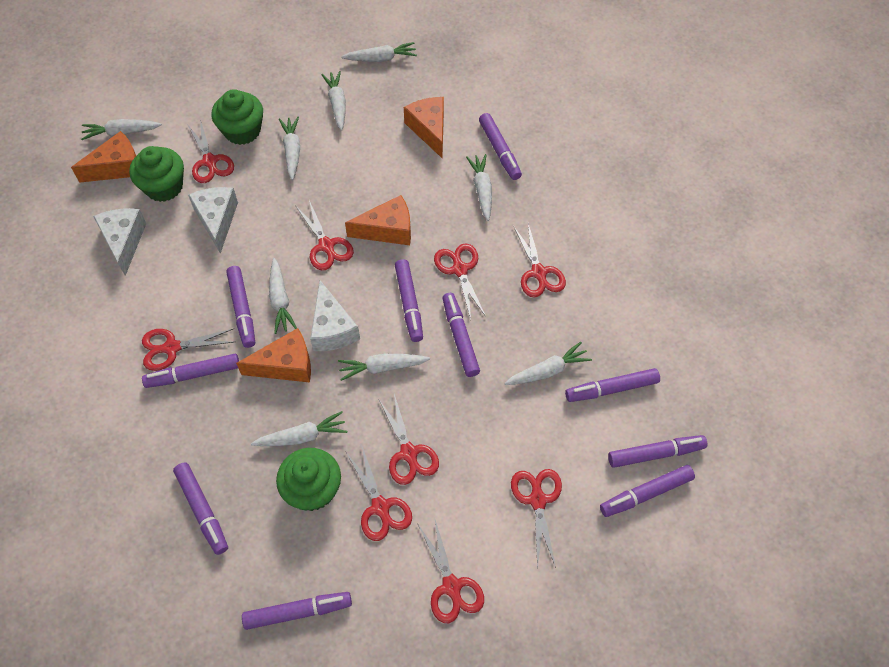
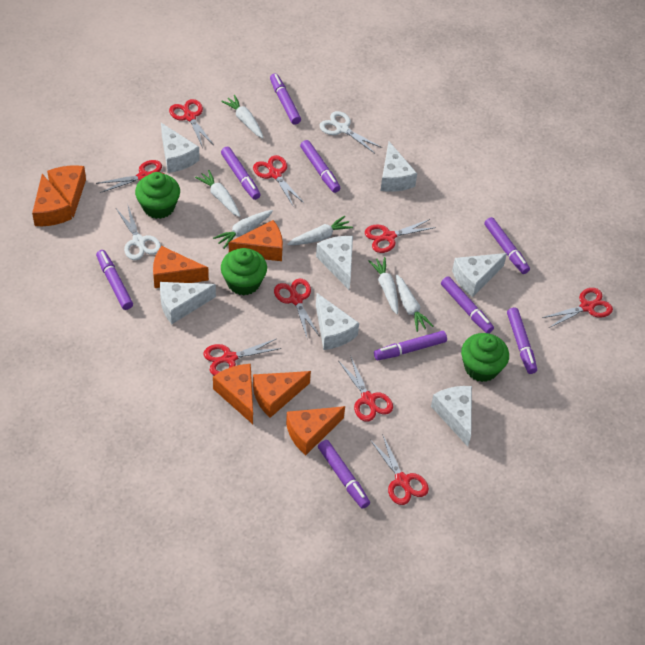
orange cheese: 4 -> 7
purple marker: 10 -> 9
white carrot: 9 -> 6
white cheese: 3 -> 7
white scissors: 0 -> 2

